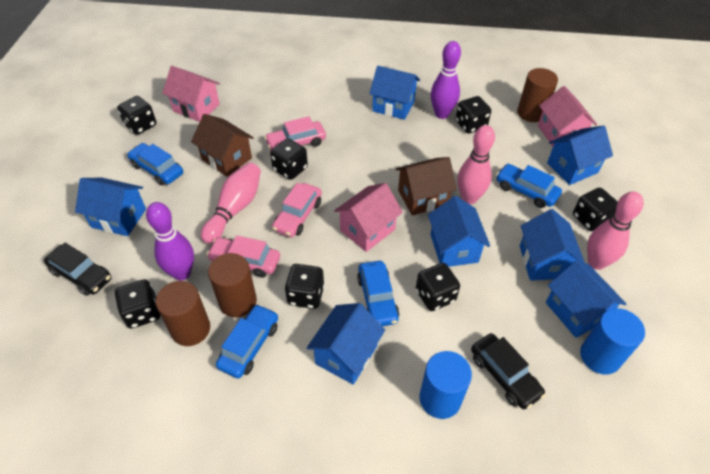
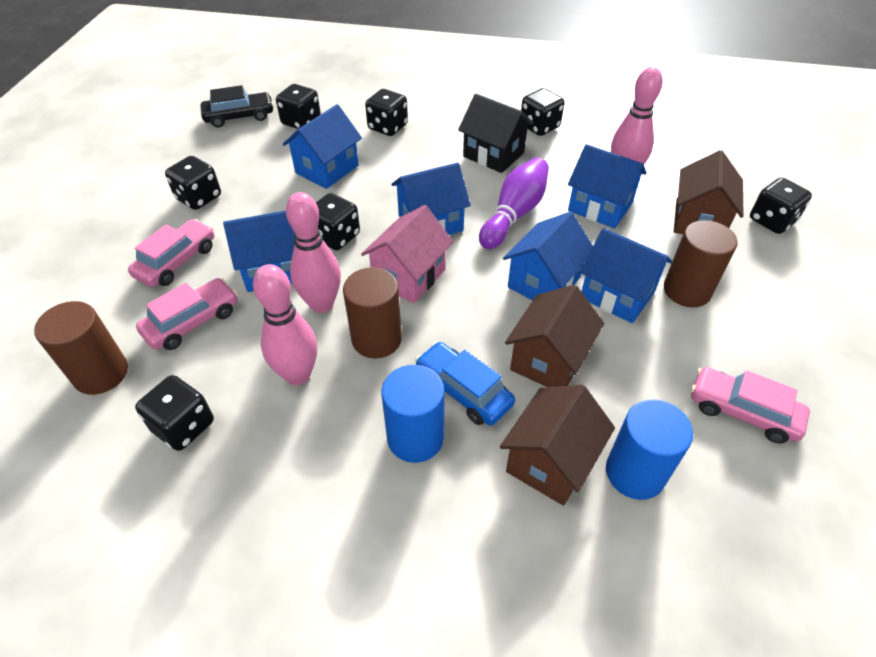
black car: 2 -> 1
black house: 0 -> 1
blue car: 4 -> 1
blue house: 7 -> 6
brown house: 2 -> 3
pink house: 3 -> 1
purple bowling pin: 2 -> 1

